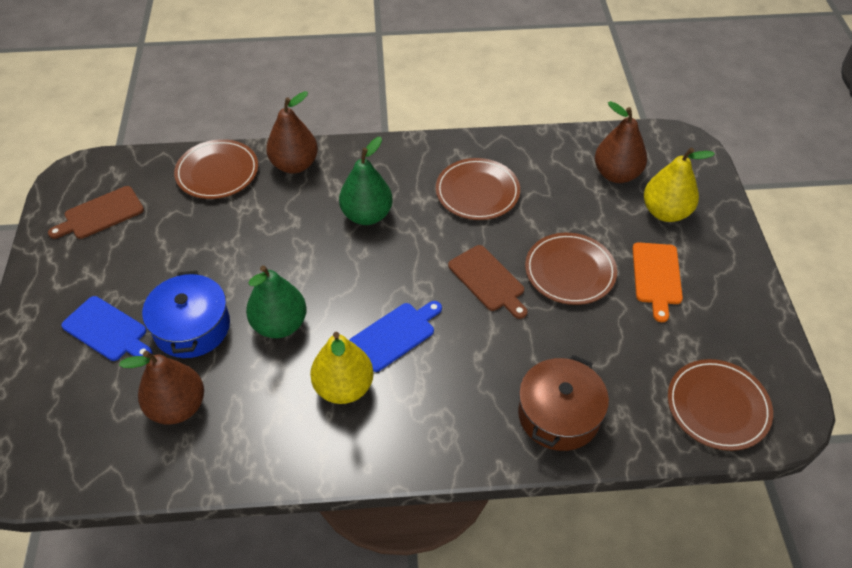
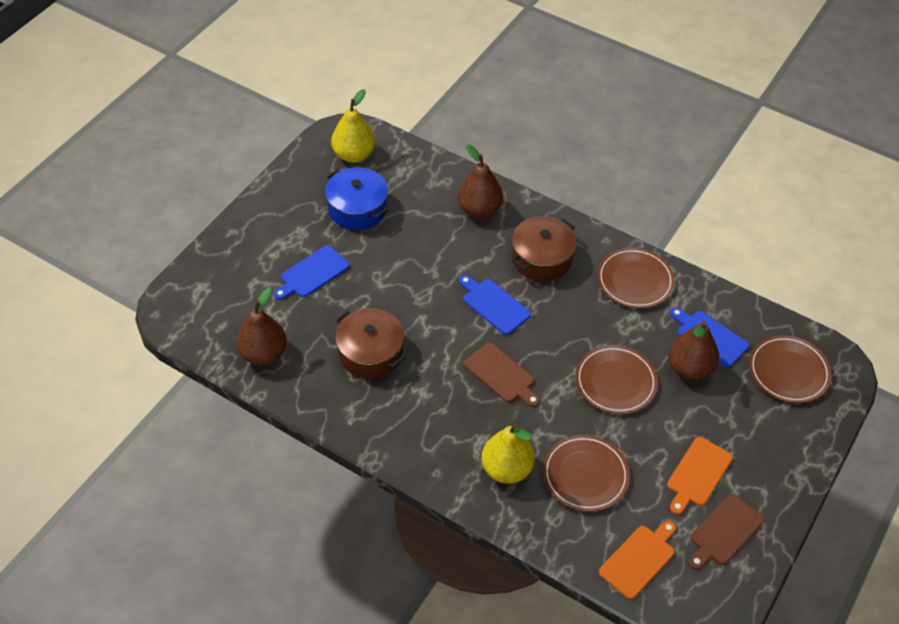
blue cutting board: 2 -> 3
brown pot: 1 -> 2
green pear: 2 -> 0
orange cutting board: 1 -> 2

